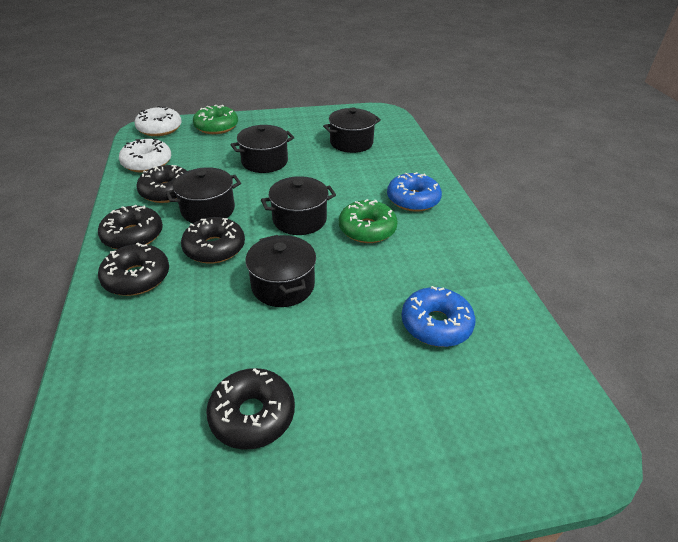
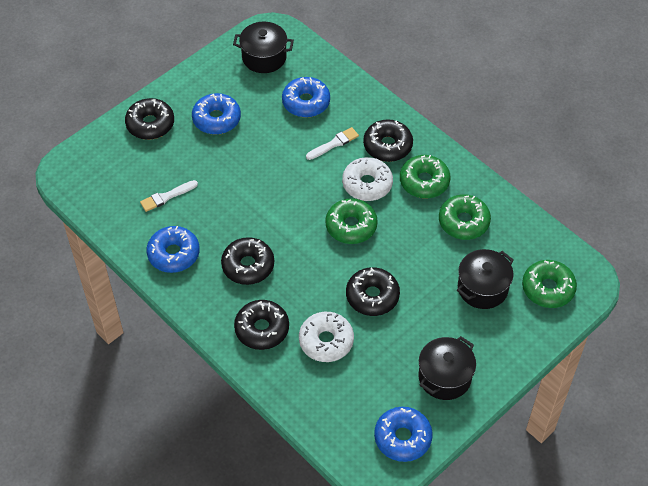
black pot: 5 -> 3
blue donut: 2 -> 4
green donut: 2 -> 4
white brush: 0 -> 2

